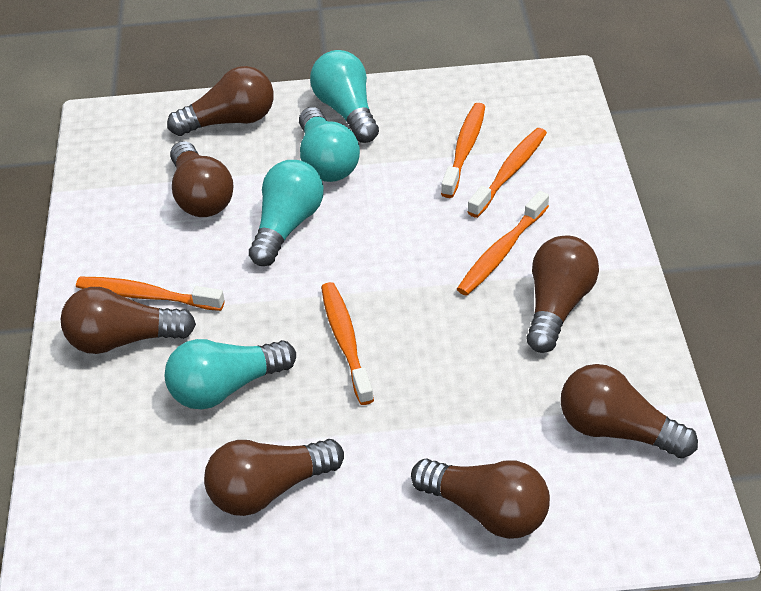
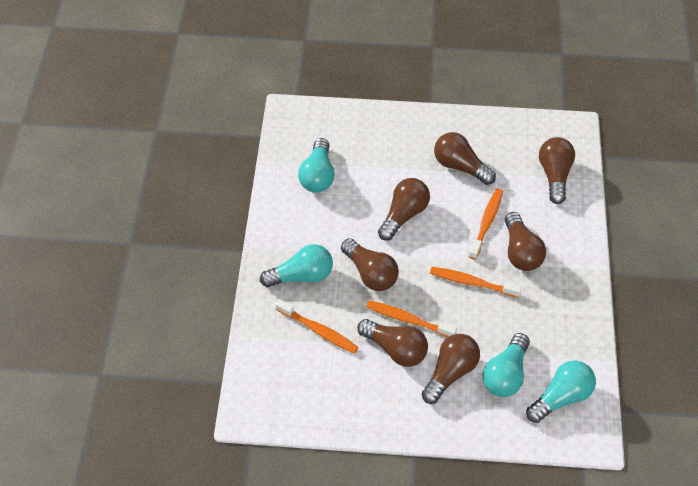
orange toothbrush: 5 -> 4

